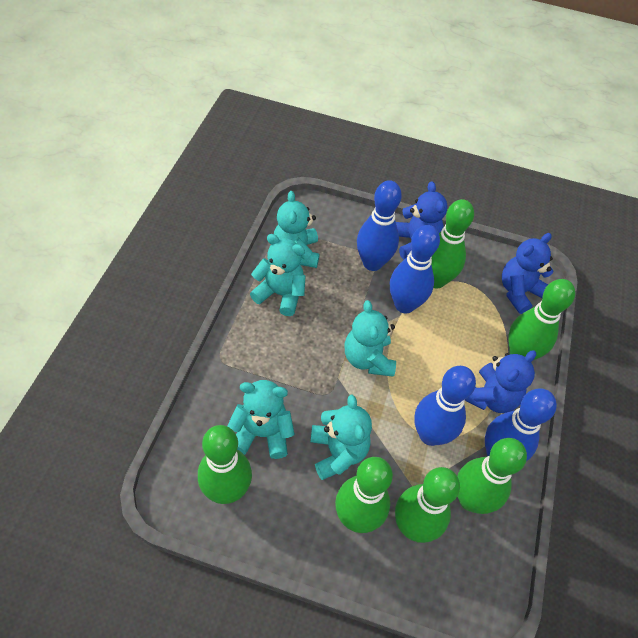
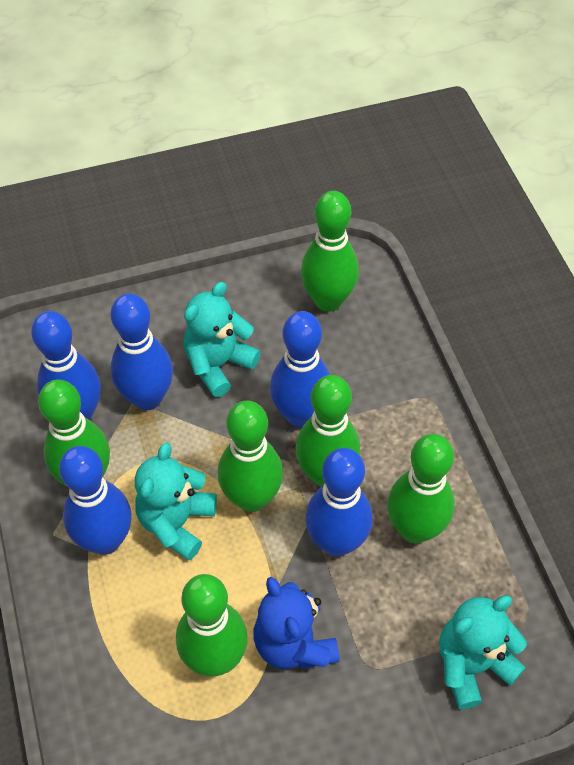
blue bowling pin: 4 -> 5
blue teddy bear: 3 -> 1
turquoise teddy bear: 5 -> 3

